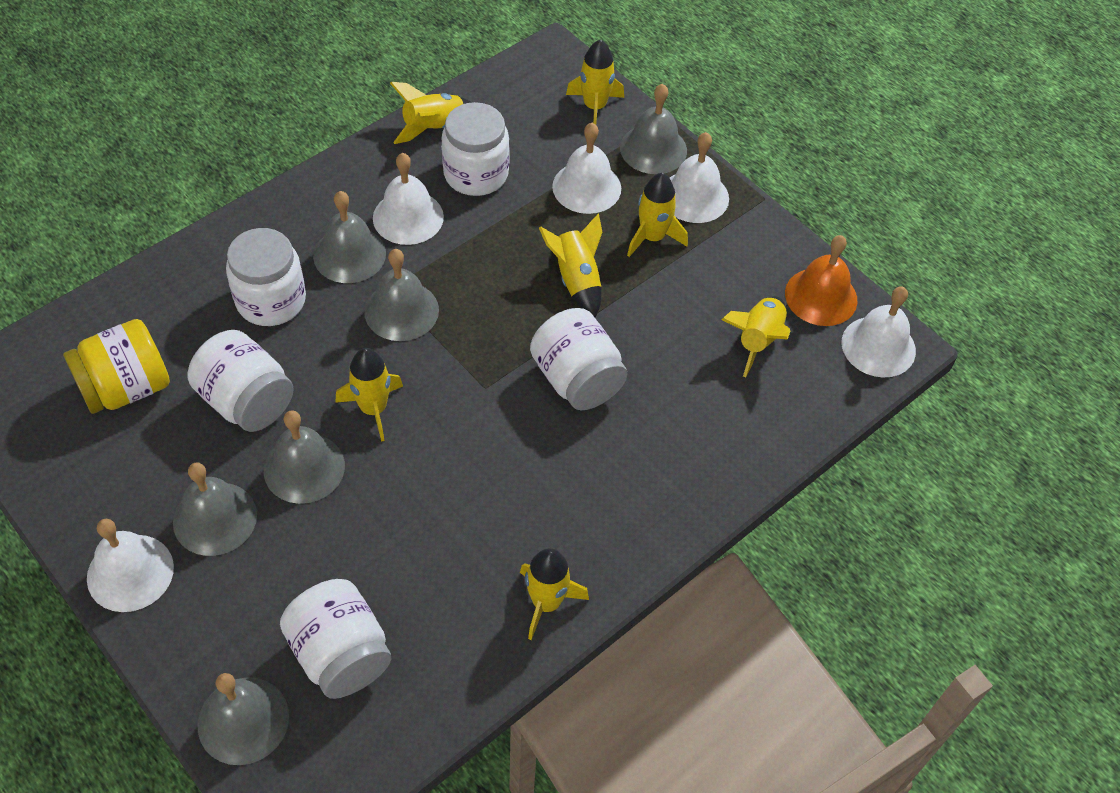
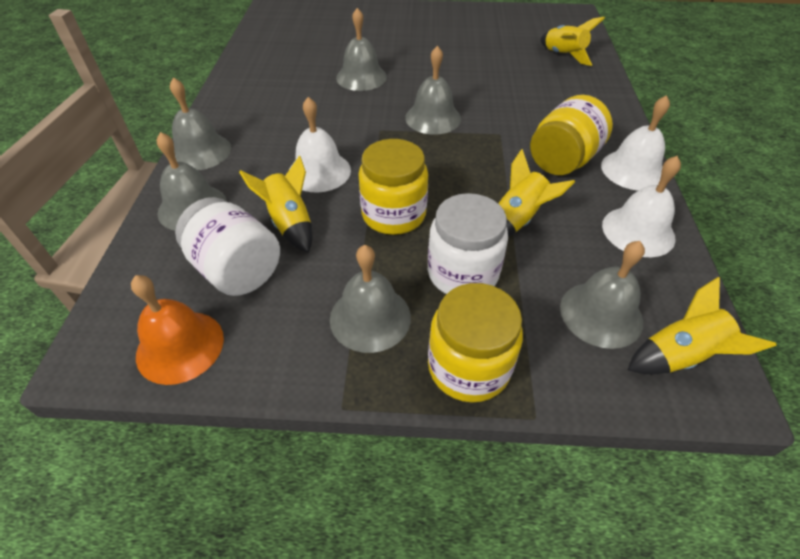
white bell: 5 -> 3
white jar: 5 -> 2
yellow jar: 1 -> 3
yellow rocket: 7 -> 4

